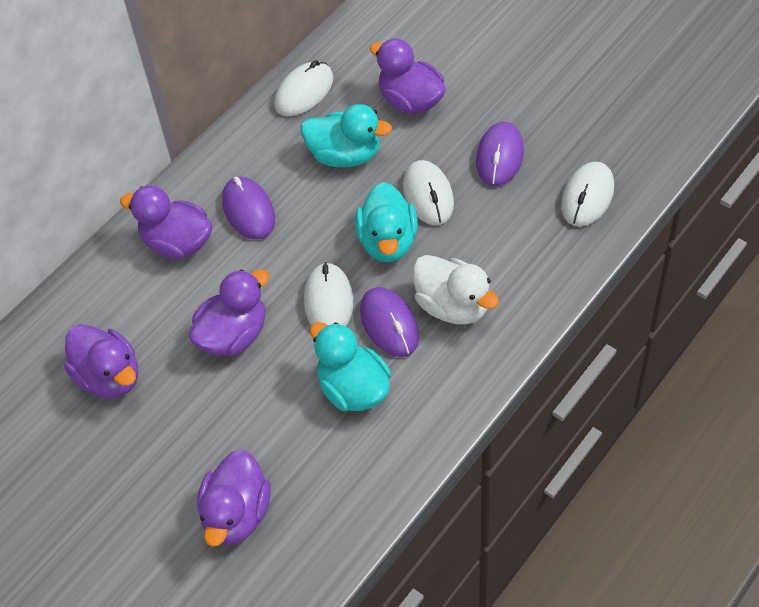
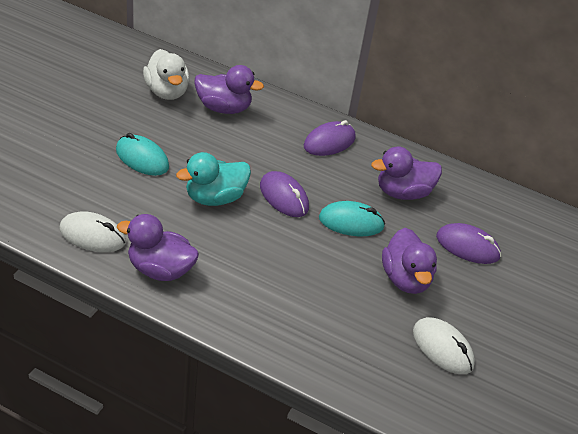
purple duck: 5 -> 4
turquoise duck: 3 -> 1
turquoise mouse: 0 -> 2
white mouse: 4 -> 2

